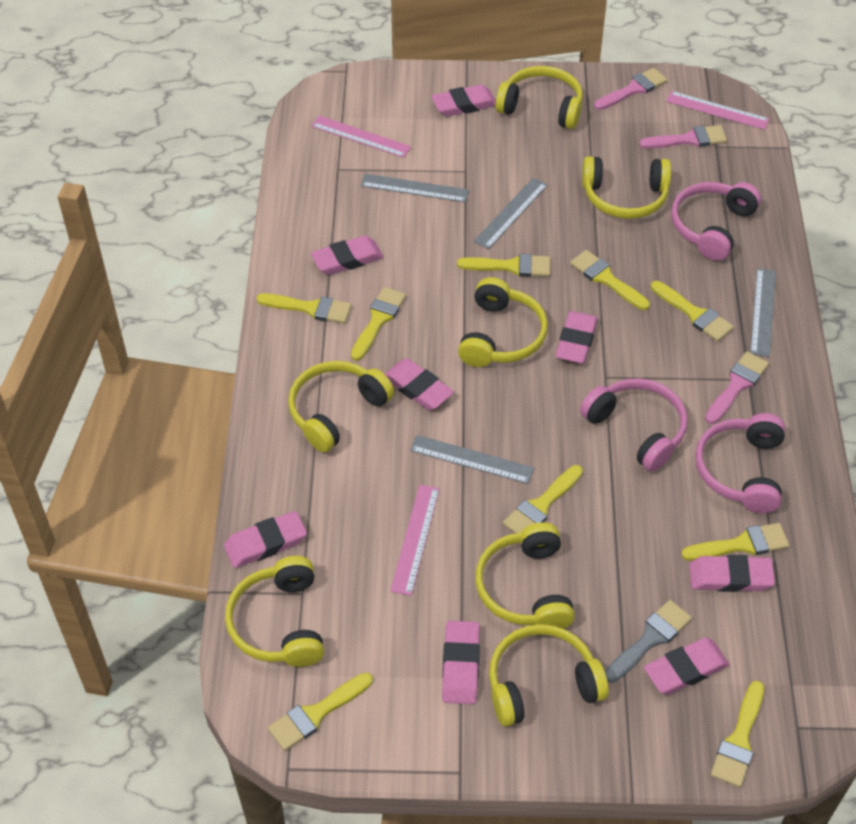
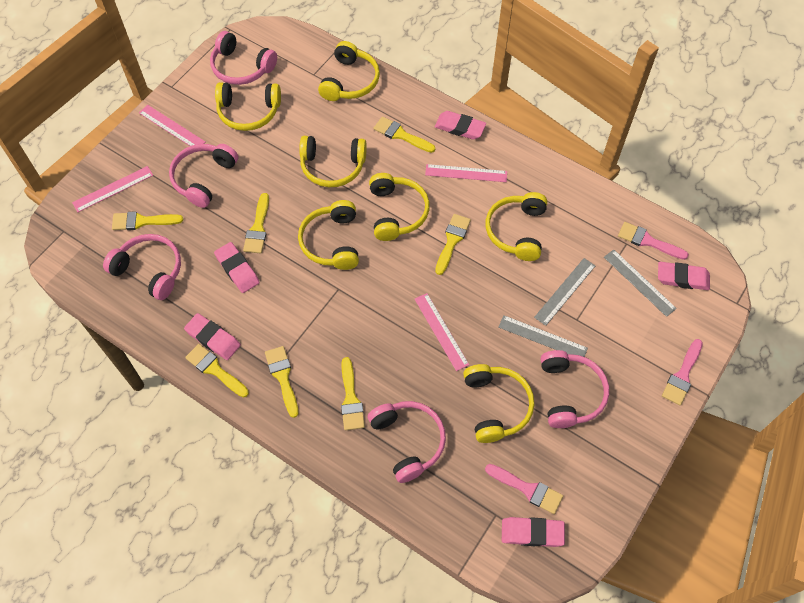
grey brush: 1 -> 0
grey ruler: 4 -> 3
pink eraser: 8 -> 5
pink headphones: 3 -> 5
pink ruler: 3 -> 4
yellow brush: 9 -> 7

